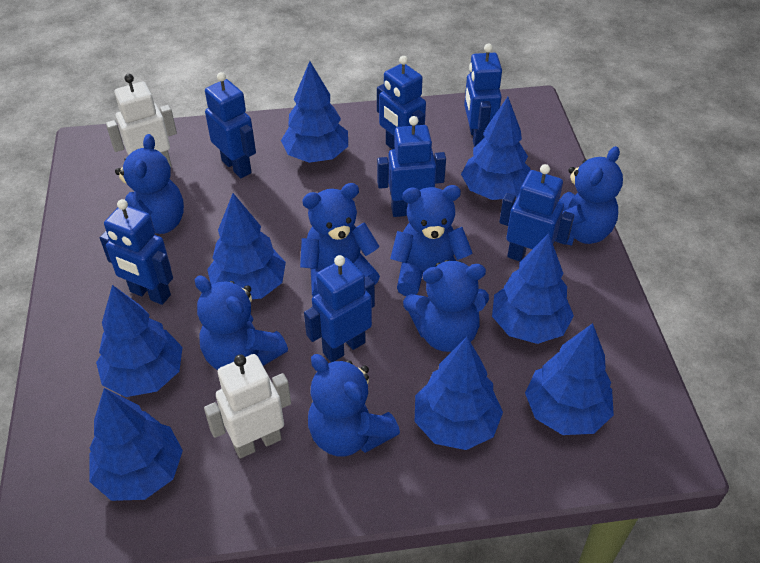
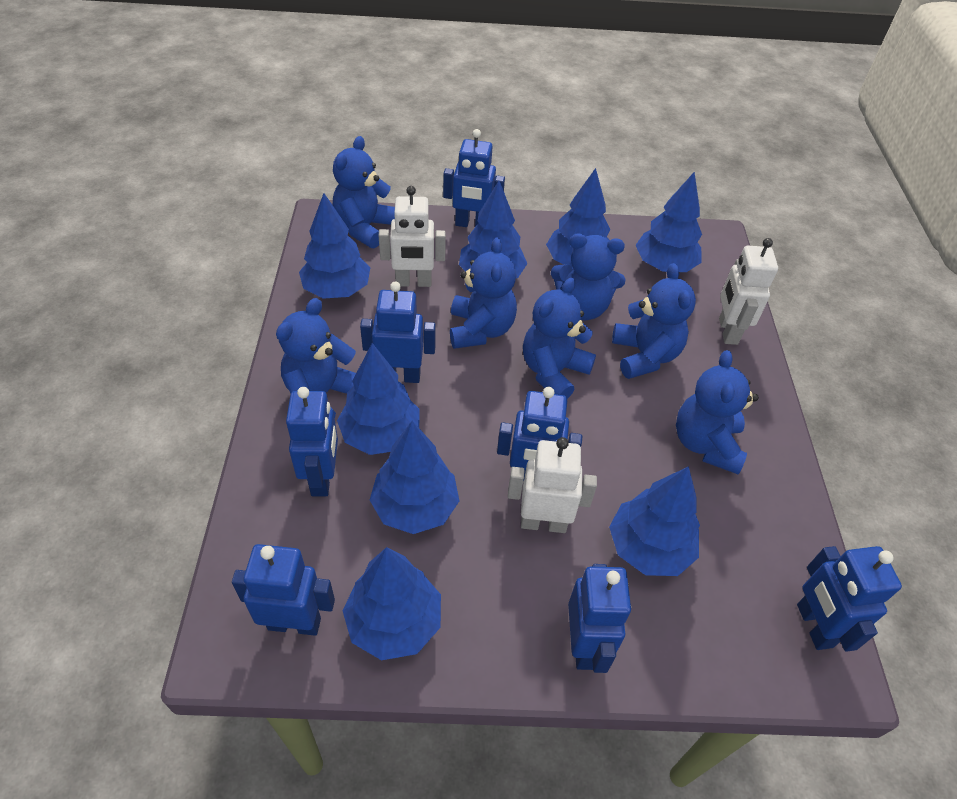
white robot: 2 -> 3

